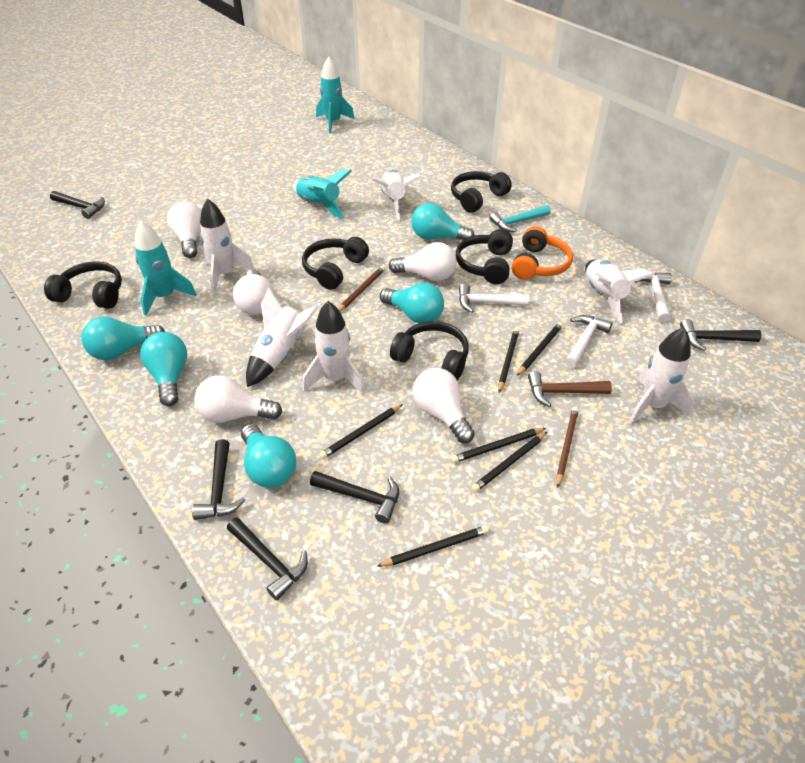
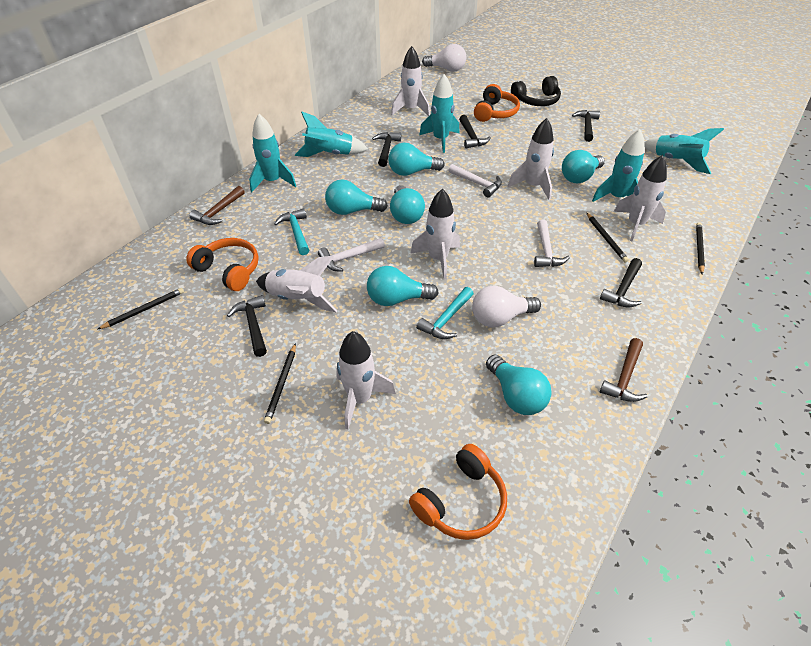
black headphones: 5 -> 1
black pencil: 6 -> 4
brown hammer: 1 -> 2
brown pencil: 2 -> 0
orange headphones: 1 -> 3
turquoise hammer: 1 -> 2
turquoise light bulb: 5 -> 6
turquoise rocket: 3 -> 5
white light bulb: 5 -> 2

